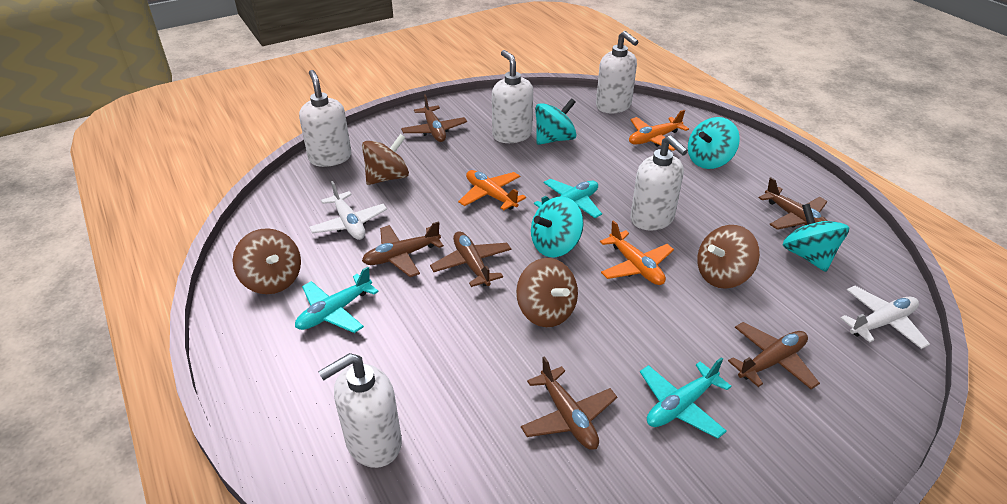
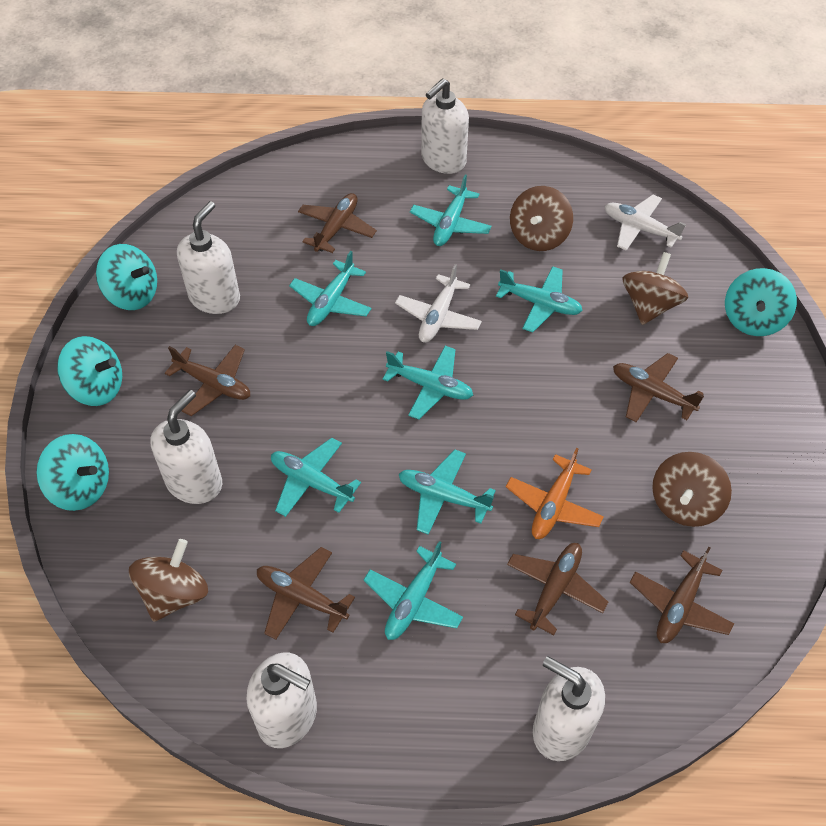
orange plane: 3 -> 1
turquoise plane: 3 -> 7

